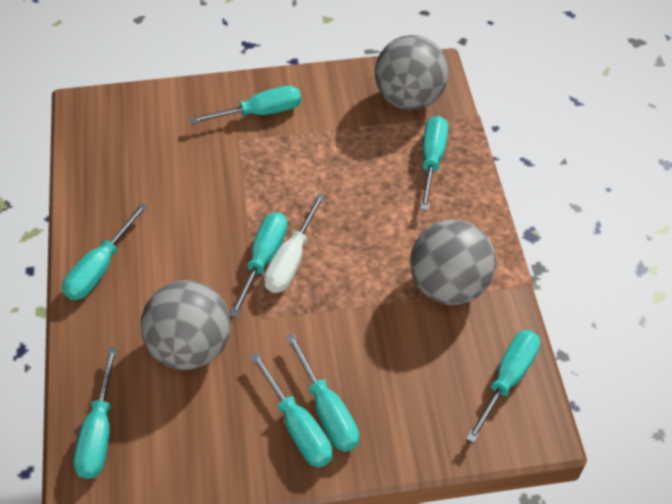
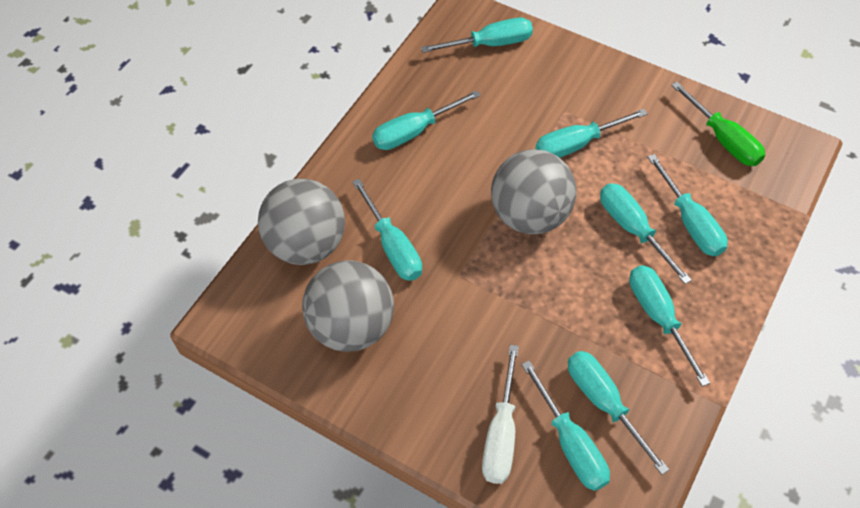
green screwdriver: 0 -> 1
turquoise screwdriver: 8 -> 9

